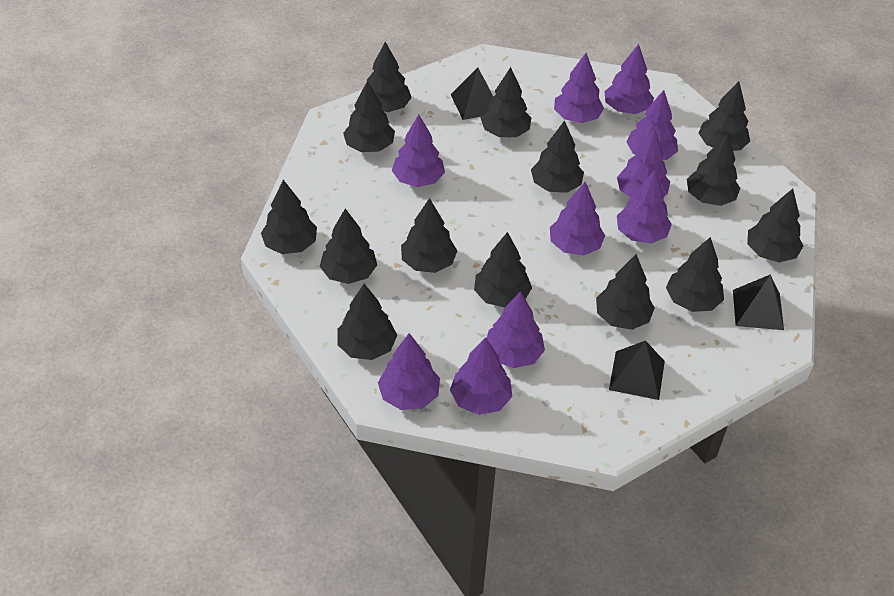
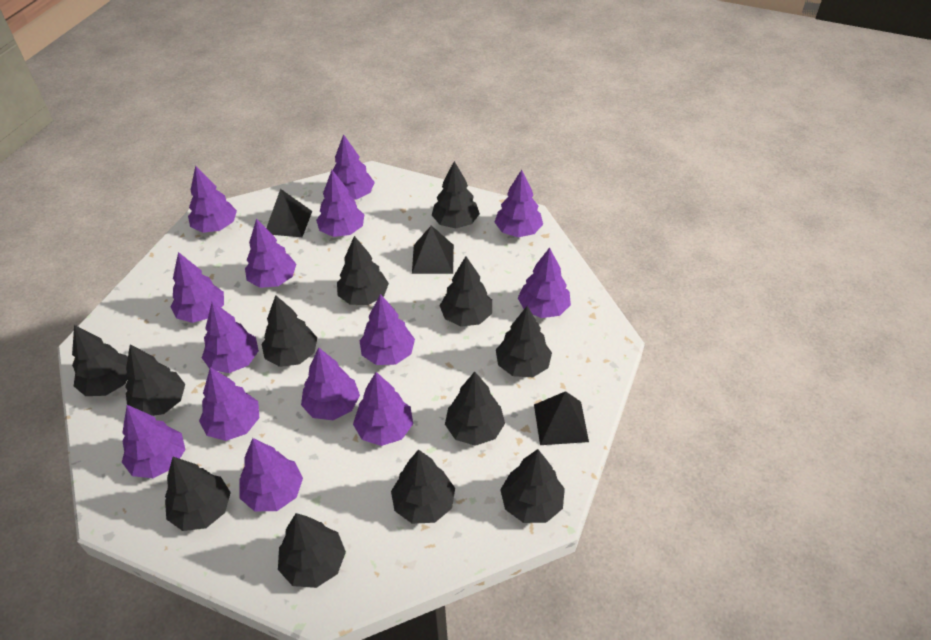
black tree: 14 -> 12
purple tree: 10 -> 14

